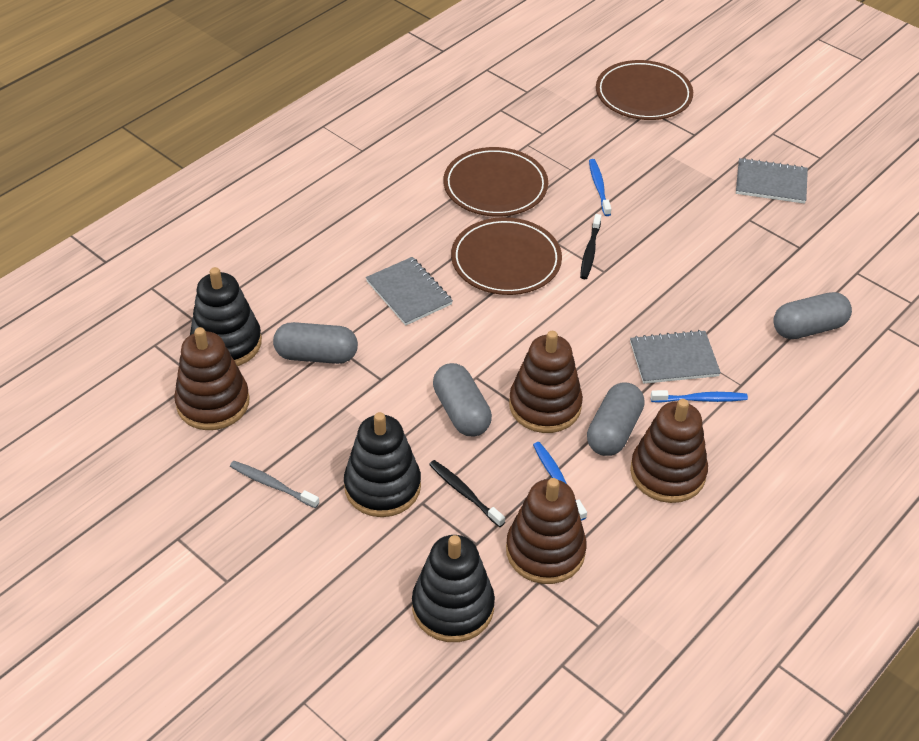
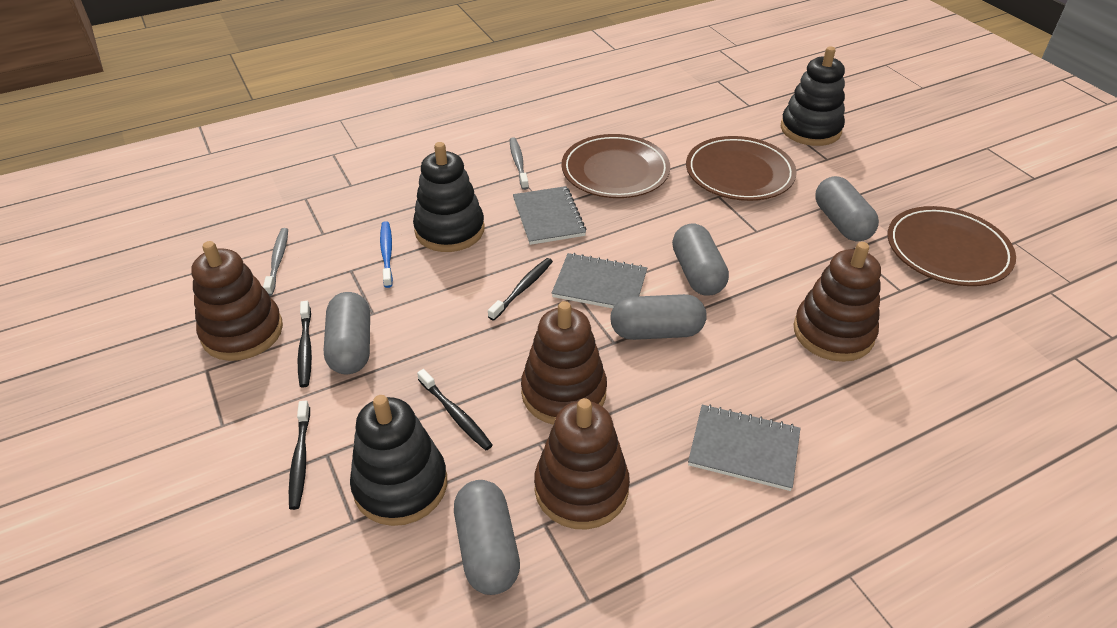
black toothbrush: 2 -> 4
blue toothbrush: 3 -> 1
grey capsule: 4 -> 5
grey toothbrush: 1 -> 2

